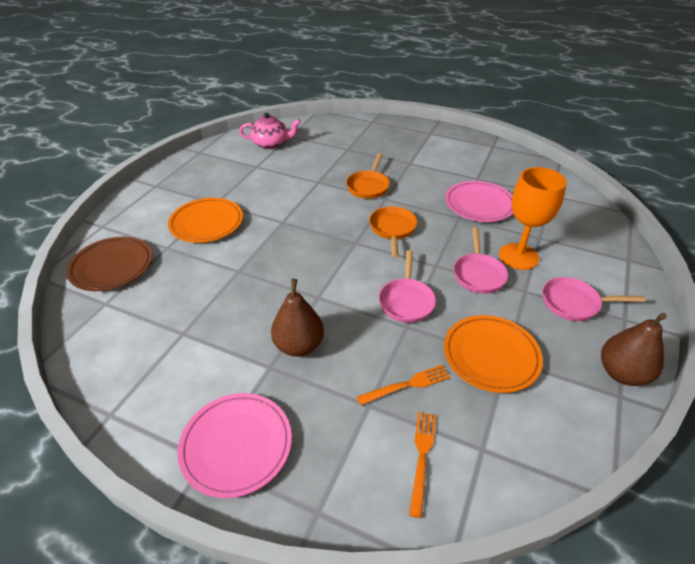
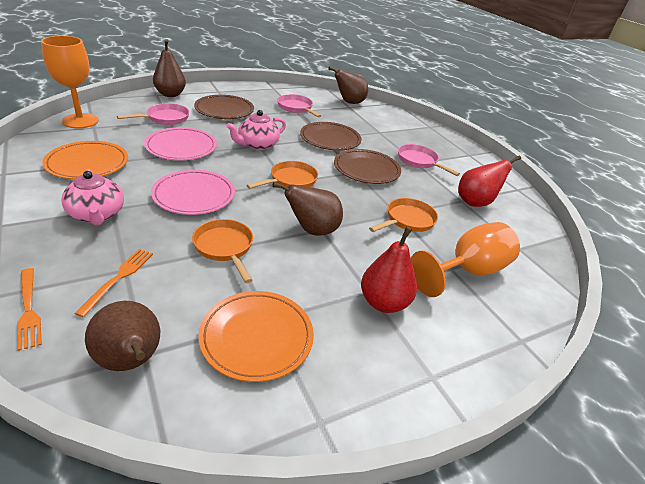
brown pear: 2 -> 4
brown plate: 1 -> 3
orange goblet: 1 -> 2
orange pan: 2 -> 3
pink teapot: 1 -> 2
red pear: 0 -> 2

